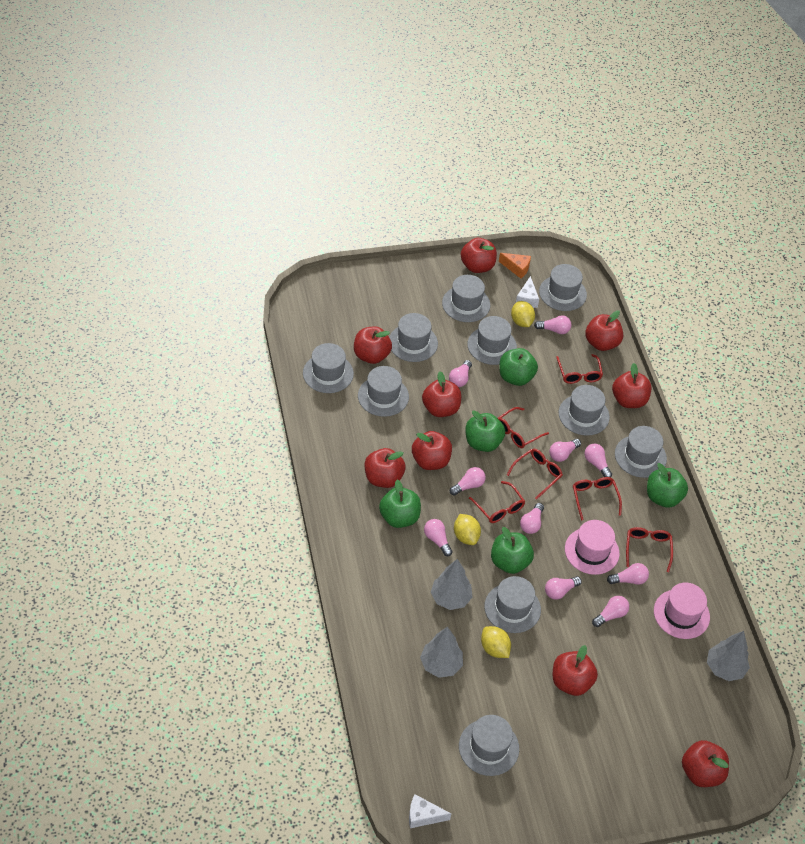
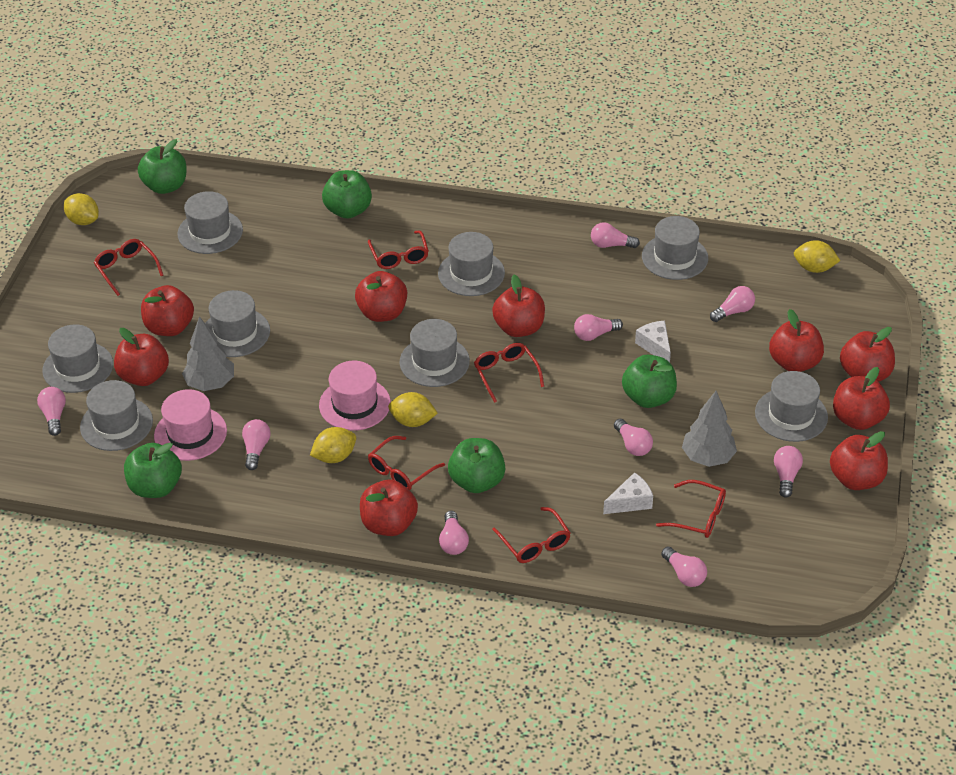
grey hat: 10 -> 8
grey tree: 3 -> 2
orange cheese: 1 -> 0
pink light bulb: 10 -> 9
yellow lemon: 3 -> 4

